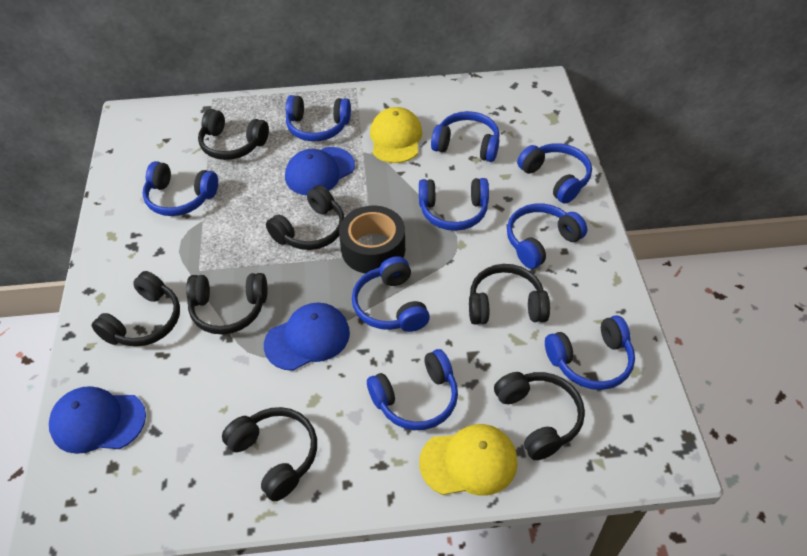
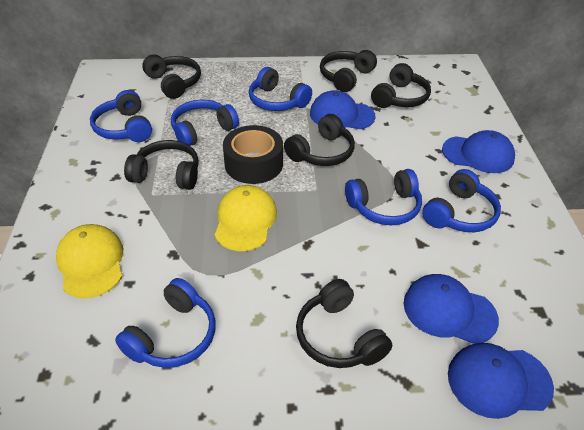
black headphones: 7 -> 6
blue cap: 3 -> 4
blue headphones: 9 -> 6

